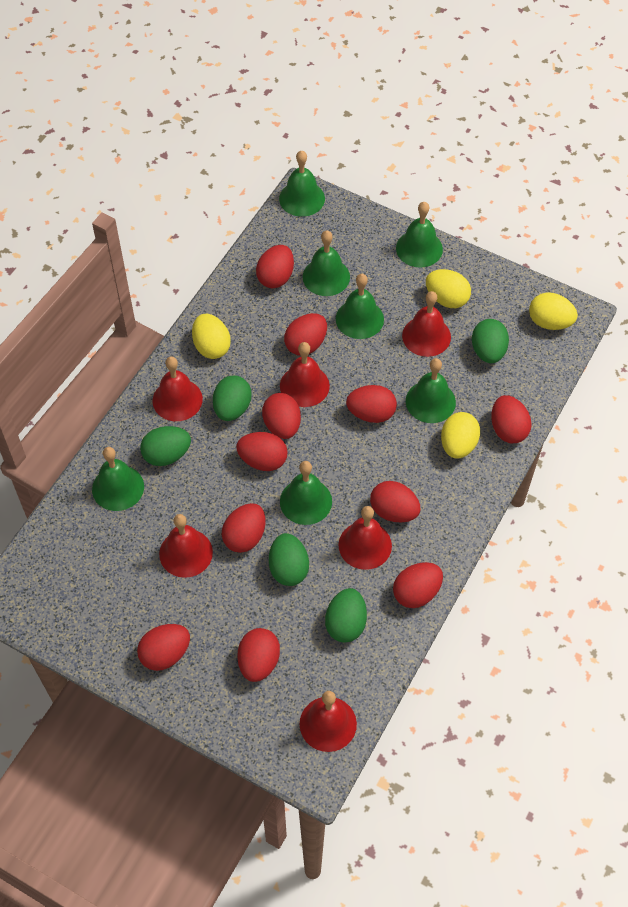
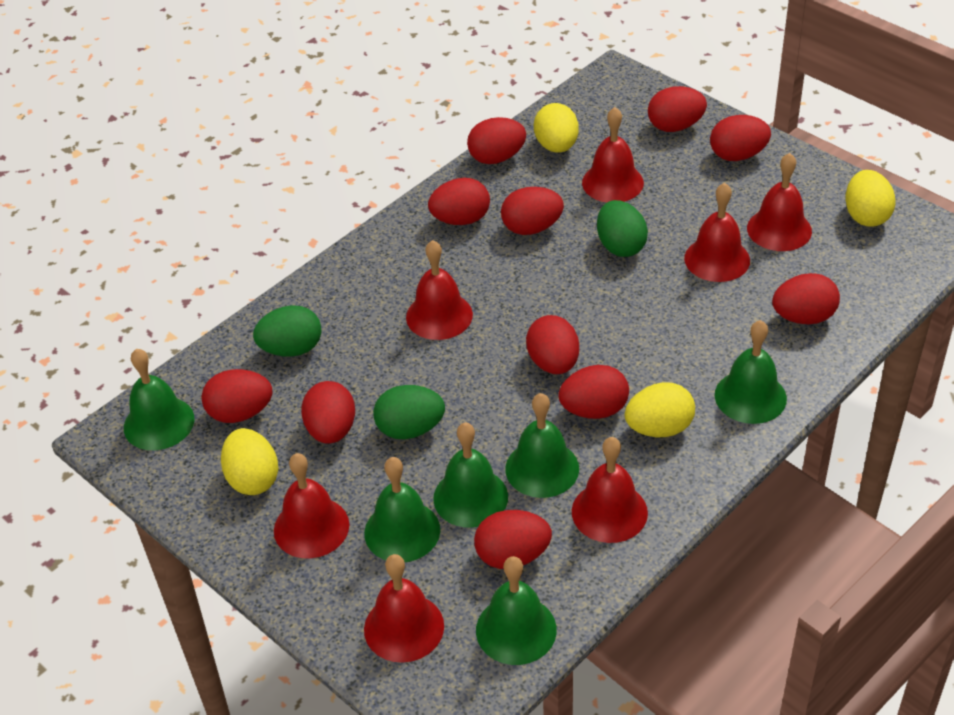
green bell: 7 -> 6
green egg: 5 -> 3
red bell: 6 -> 7

